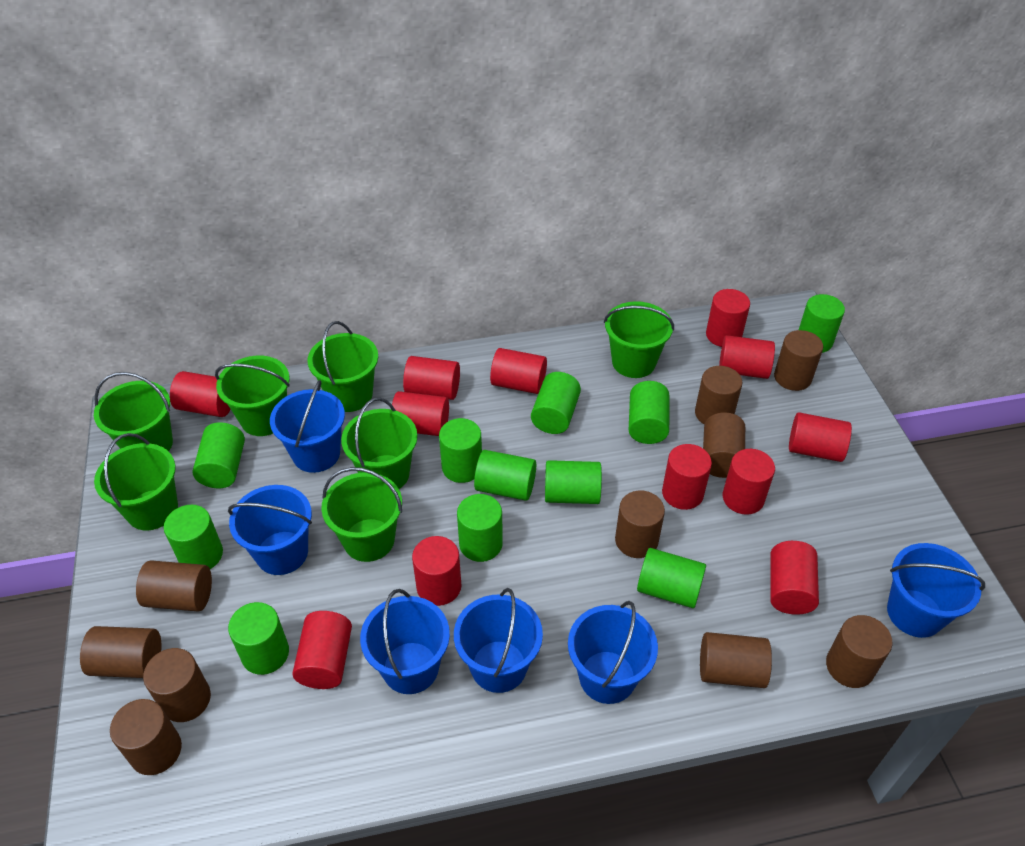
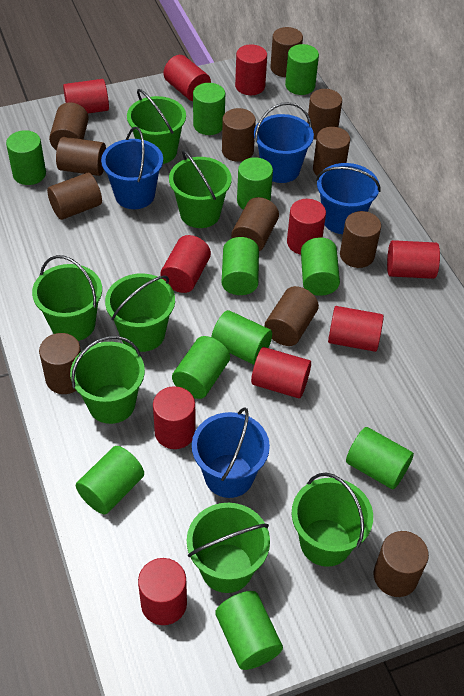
blue bucket: 6 -> 4
brown cylinder: 10 -> 12
red cylinder: 12 -> 10

